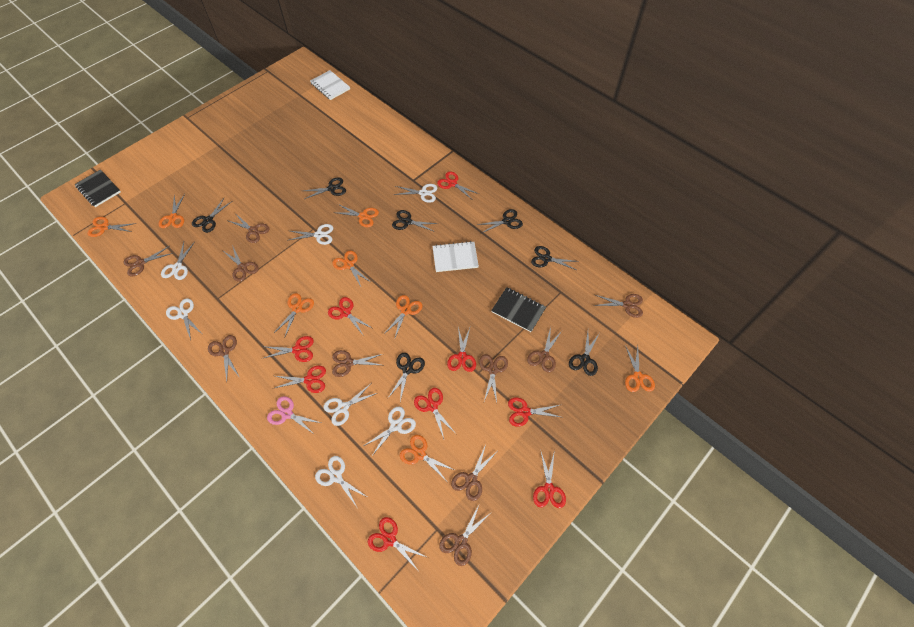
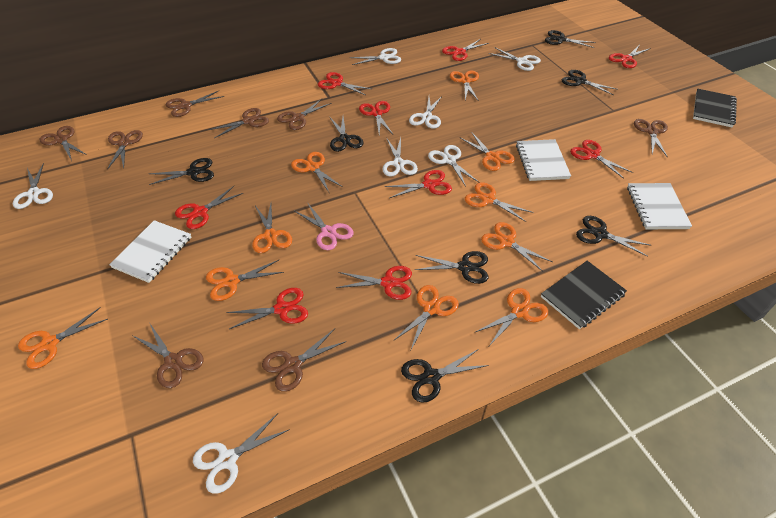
brown scissors: 10 -> 8
orange scissors: 8 -> 10
white notebook: 2 -> 3

